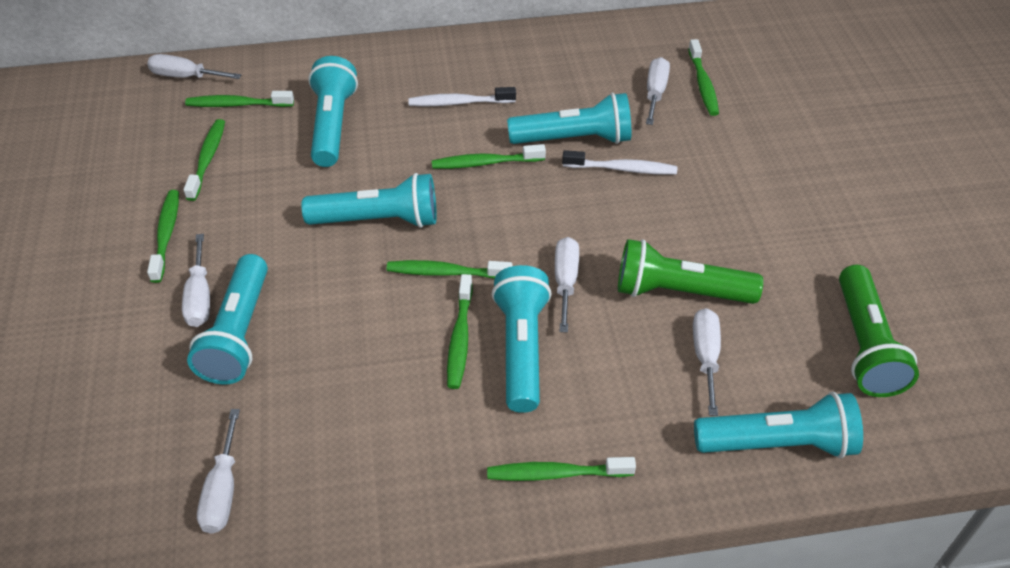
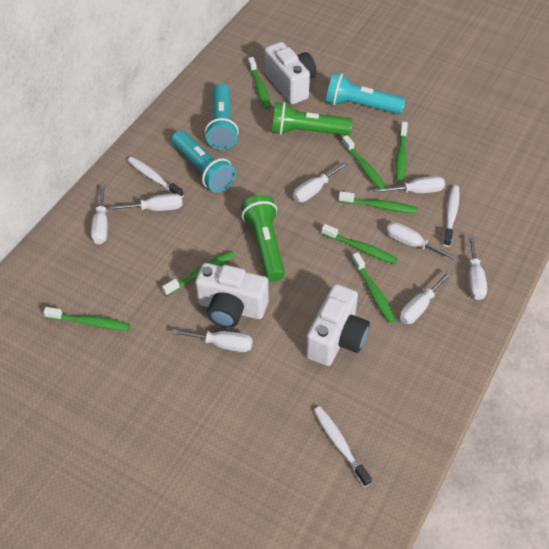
turquoise flashlight: 6 -> 3
white camera: 0 -> 3
white screwdriver: 6 -> 8
white toothbrush: 2 -> 3

